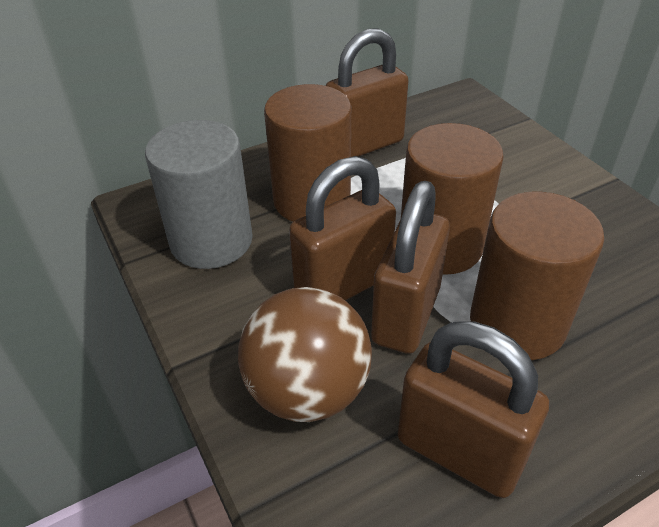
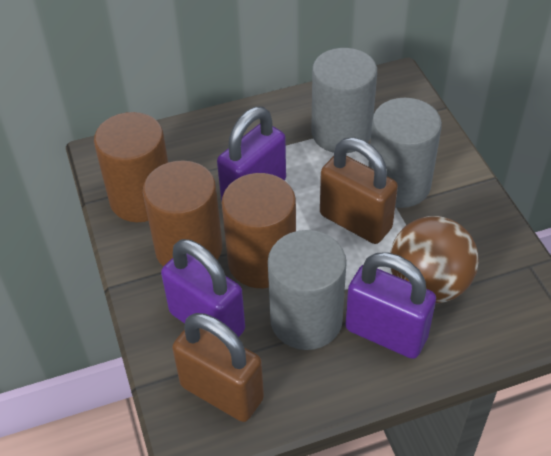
brown padlock: 4 -> 2
grey cylinder: 1 -> 3
purple padlock: 0 -> 3

